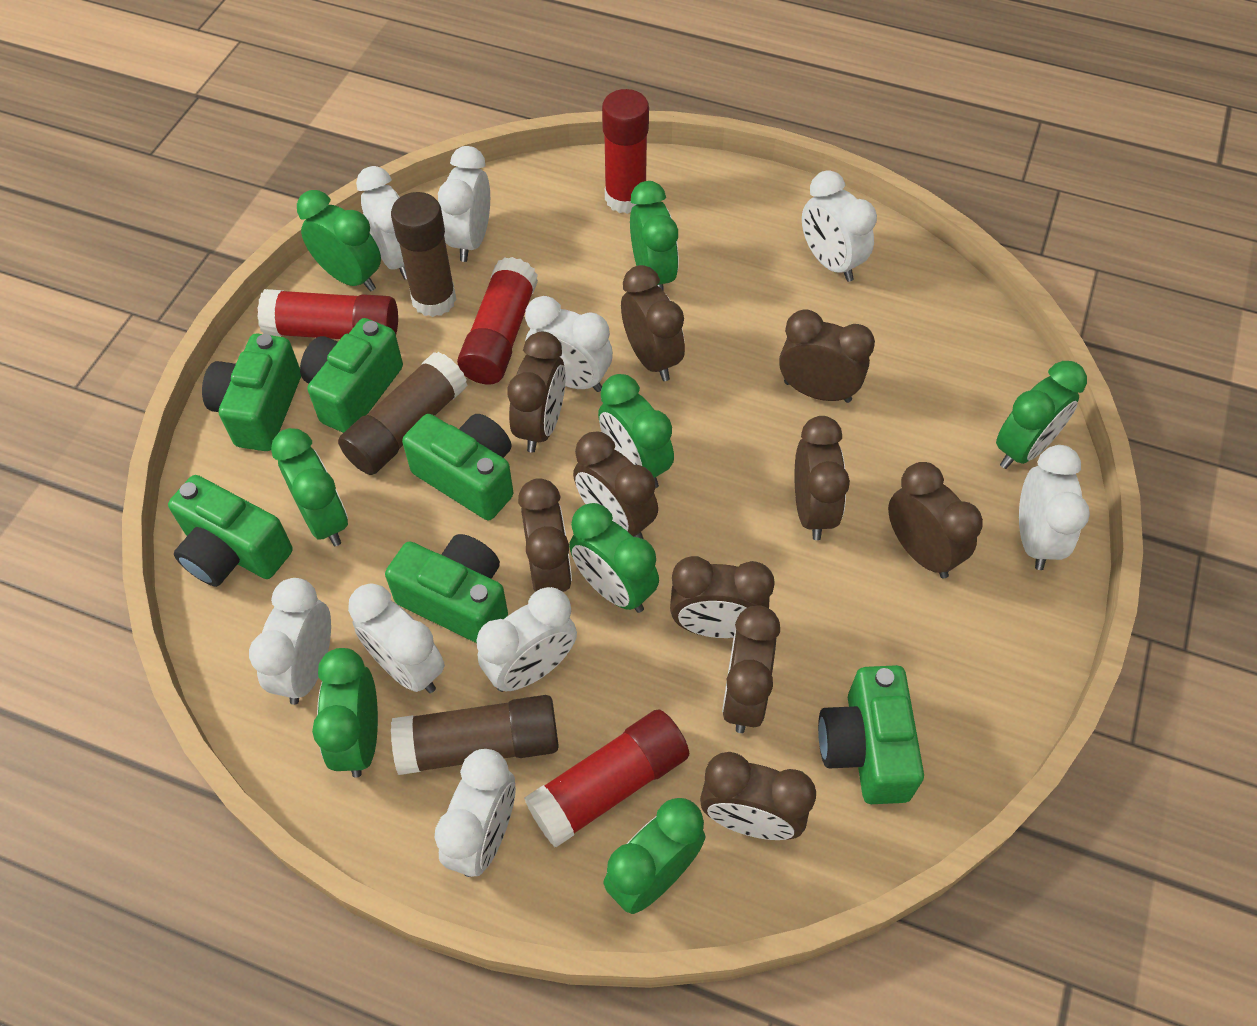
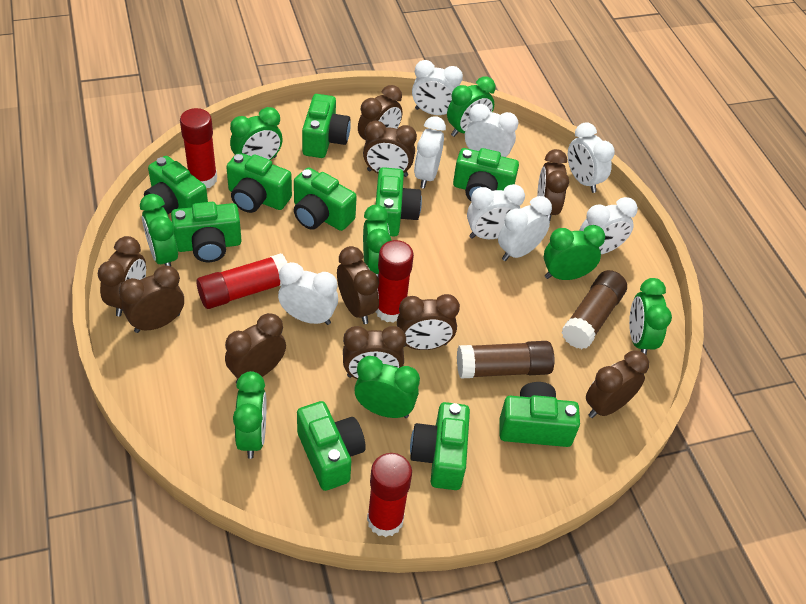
brown glue stick: 3 -> 2
green camera: 6 -> 10
white clock: 9 -> 8

